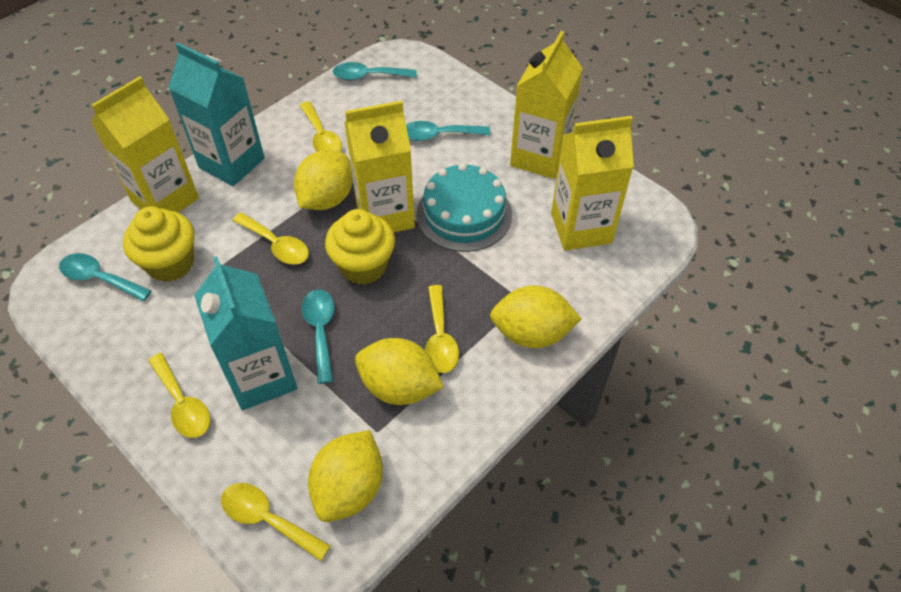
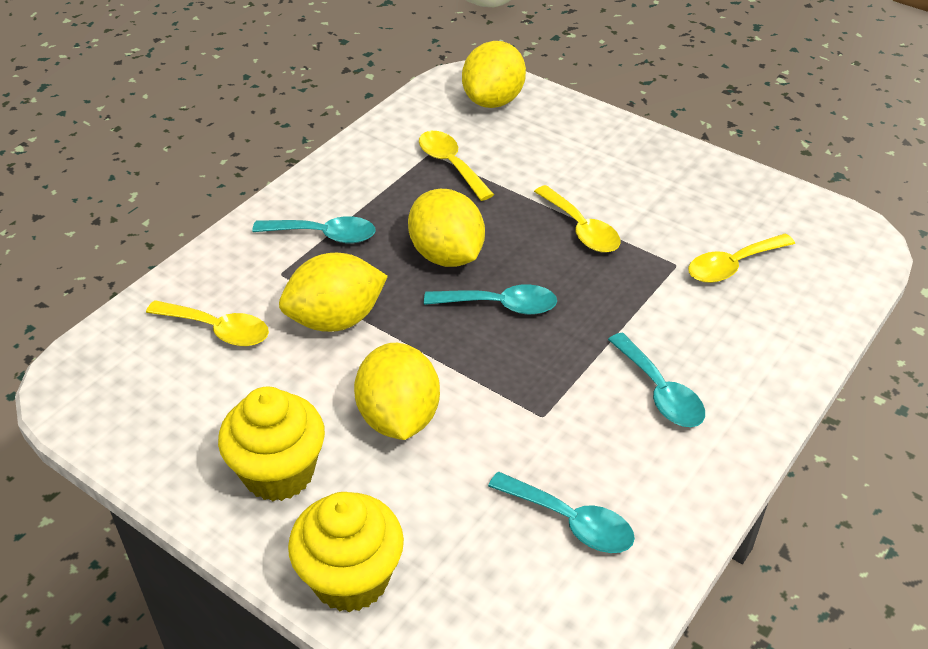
turquoise cake: 1 -> 0
turquoise carton: 2 -> 0
yellow carton: 4 -> 0
yellow spoon: 5 -> 4

